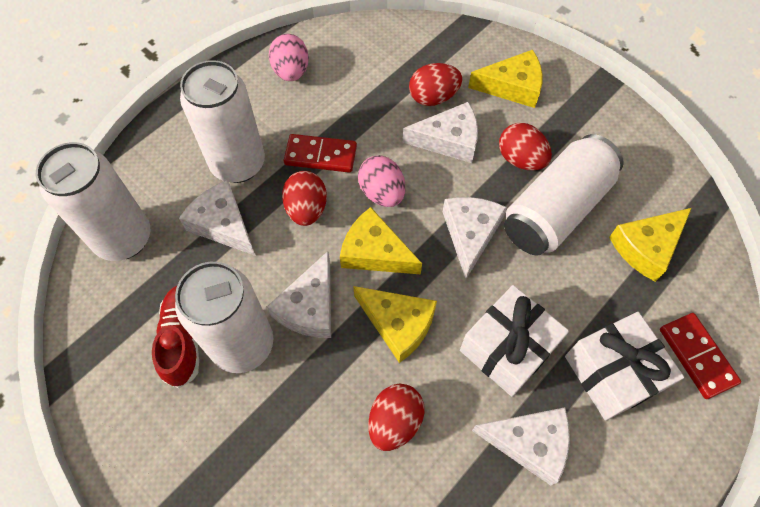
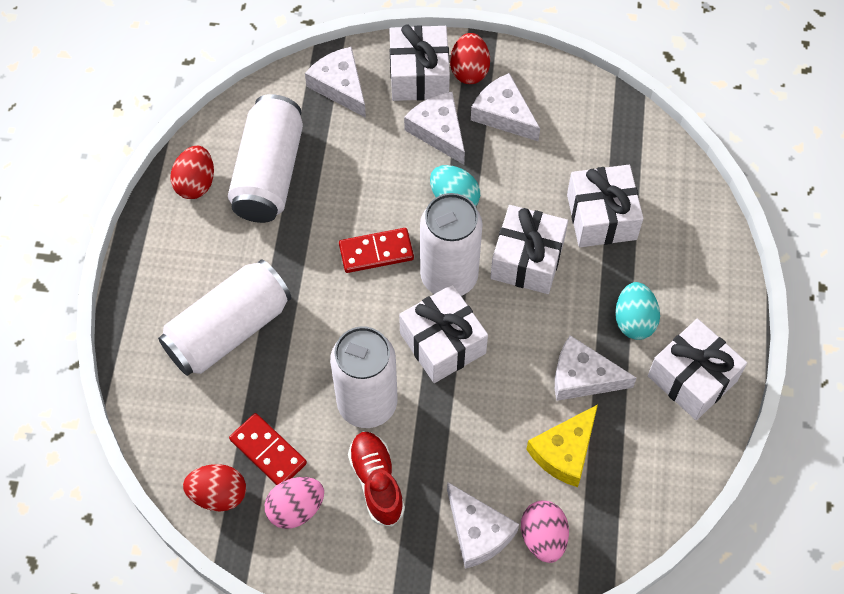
red egg: 4 -> 3
turquoise egg: 0 -> 2
white gift: 2 -> 5
yellow cheese: 4 -> 1

